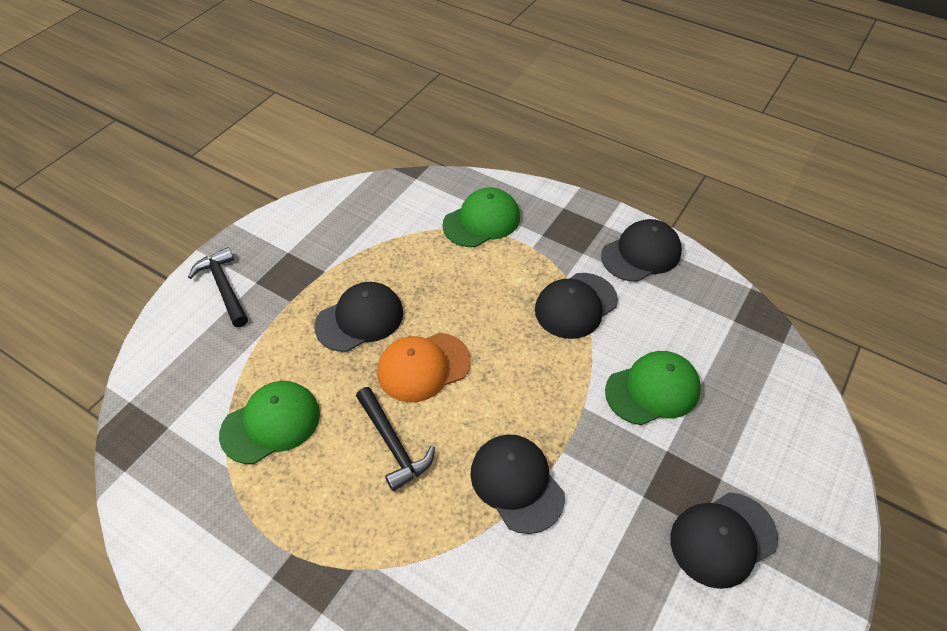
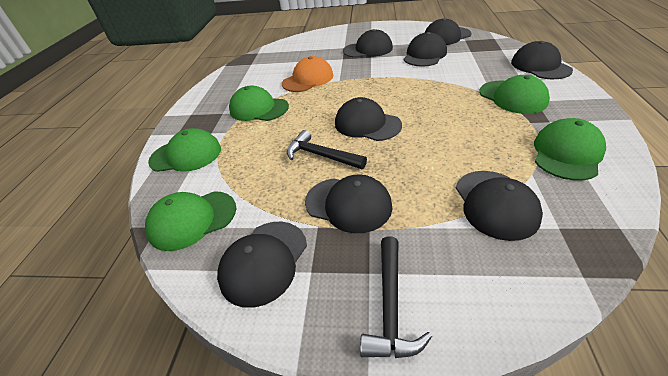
black cap: 5 -> 8
green cap: 3 -> 5

